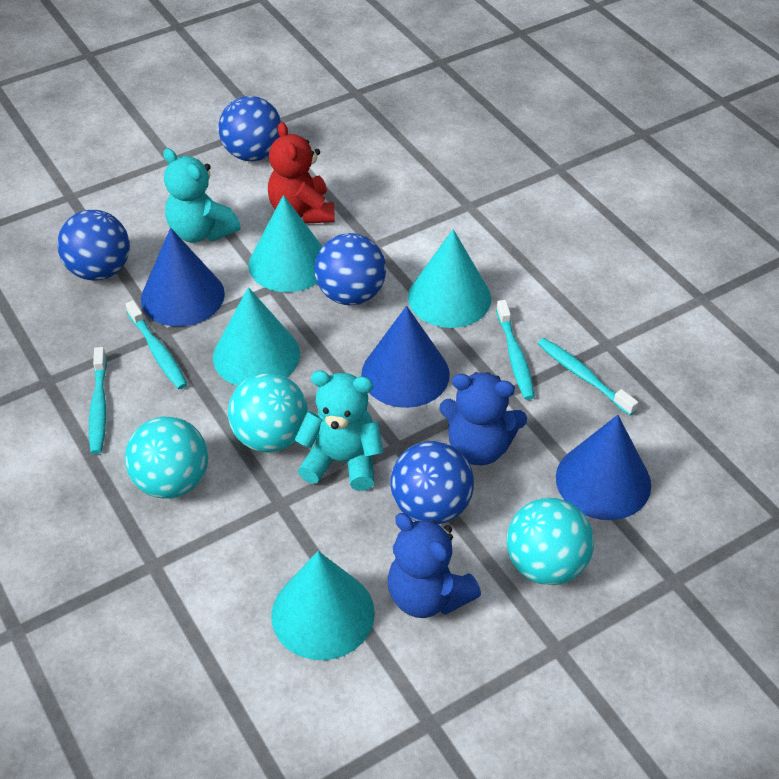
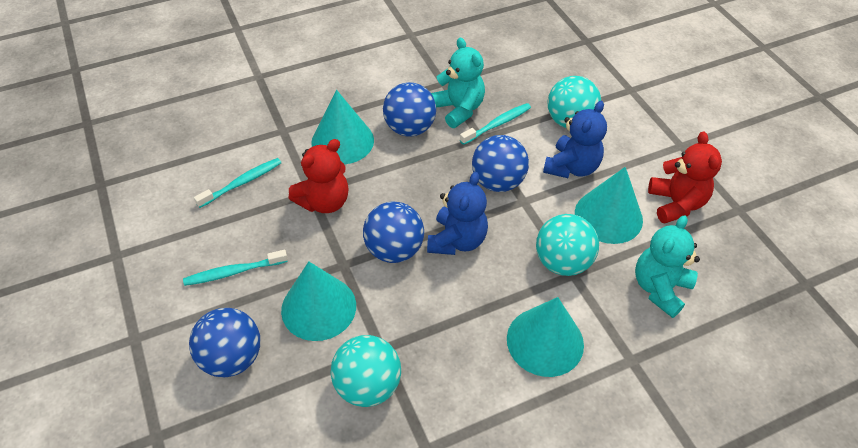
blue cone: 3 -> 0
red teddy bear: 1 -> 2
turquoise toothbrush: 4 -> 3

